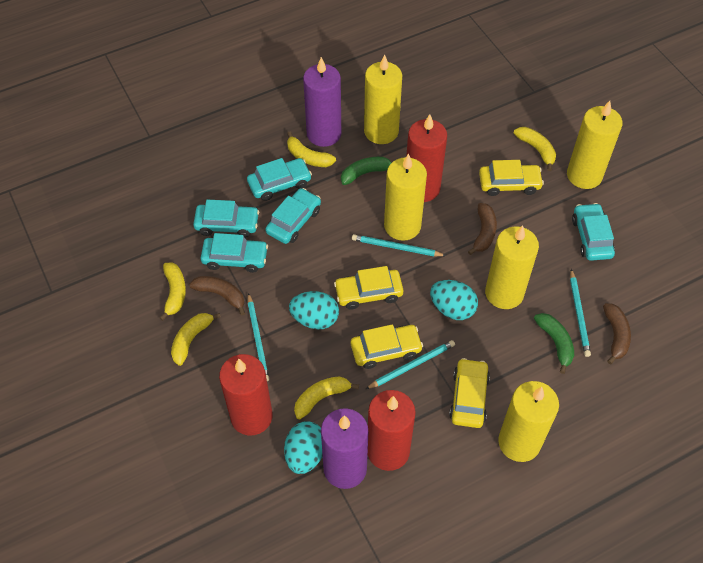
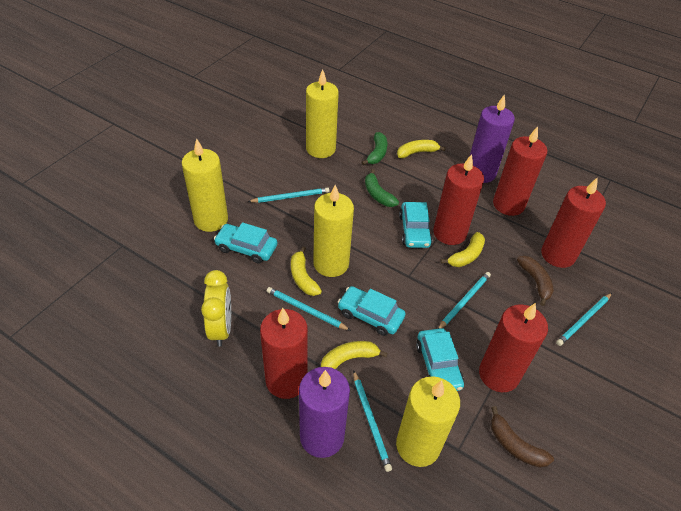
brown banana: 3 -> 2
red candle: 3 -> 5
turquoise car: 5 -> 4
turquoise egg: 3 -> 0
turquoise pencil: 4 -> 5
yellow banana: 5 -> 4
yellow candle: 5 -> 4
yellow car: 4 -> 0
yellow clock: 0 -> 1

